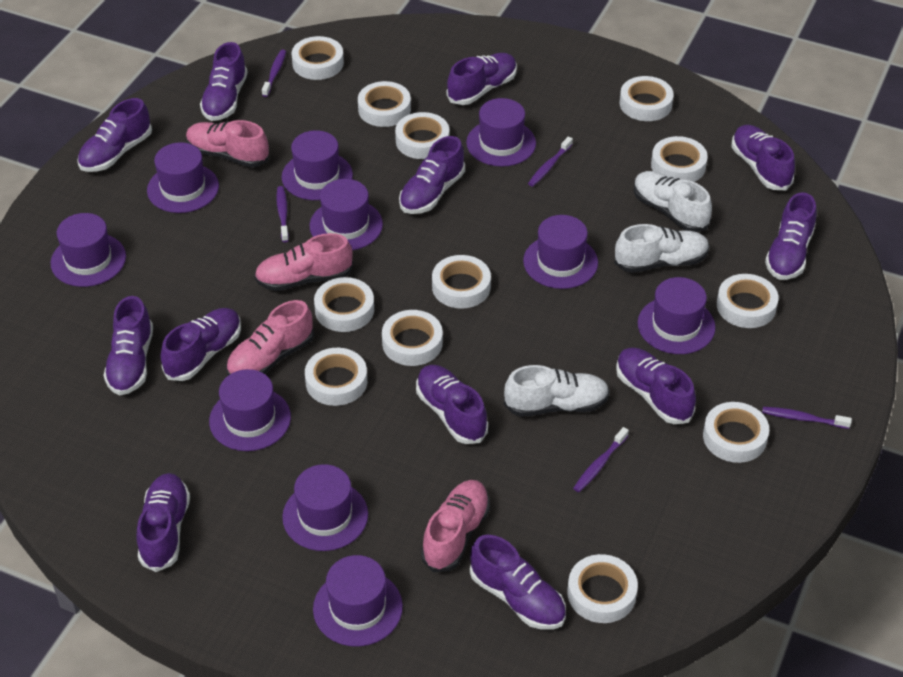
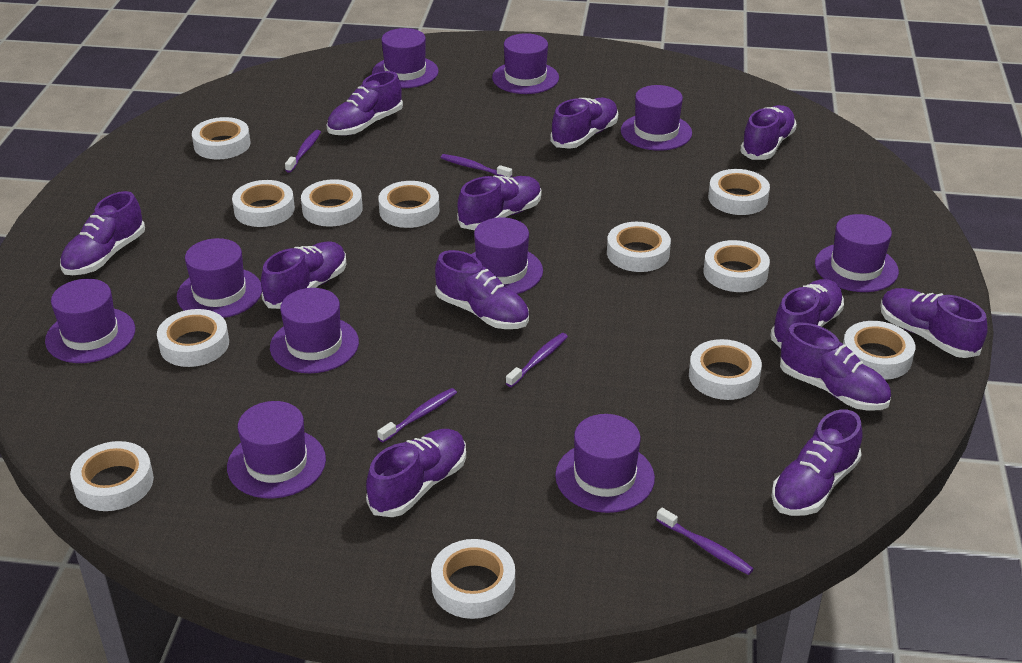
pink shoe: 4 -> 0
white shoe: 3 -> 0

